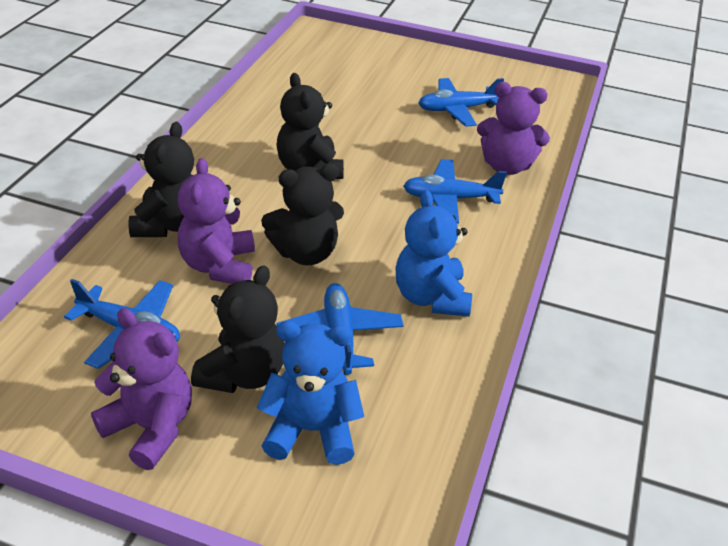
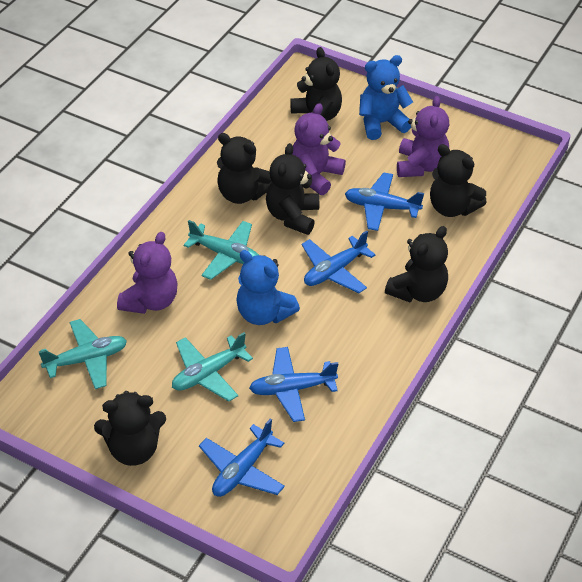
black teddy bear: 4 -> 6
turquoise plane: 0 -> 3

